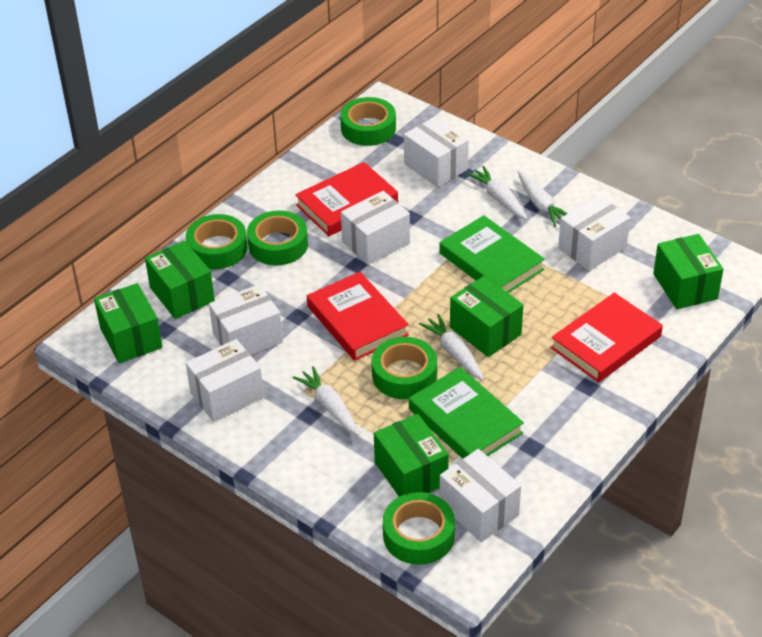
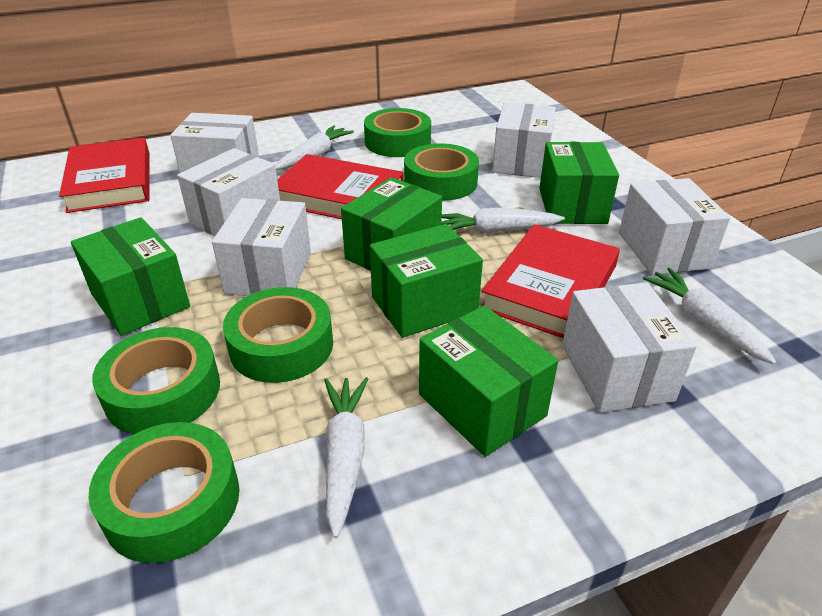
green book: 2 -> 0

